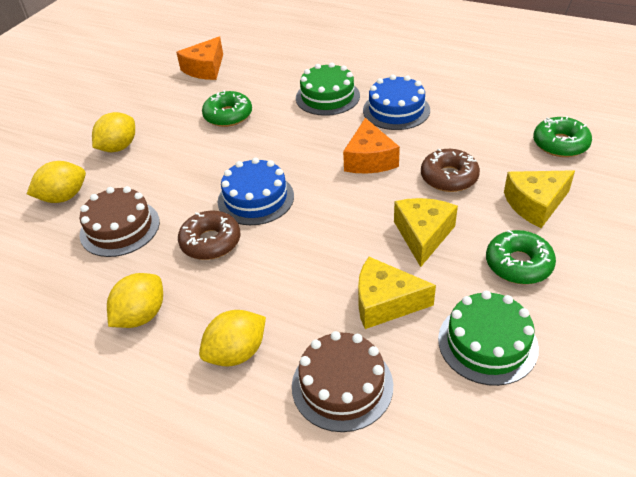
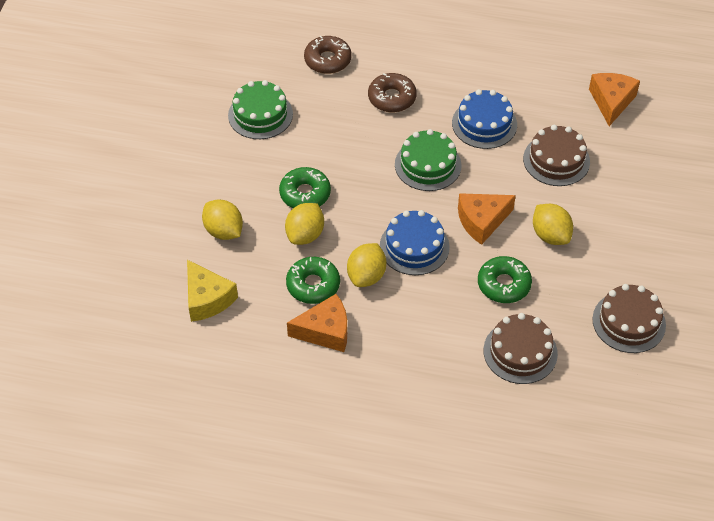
brown cake: 2 -> 3
orange cheese: 2 -> 3
yellow cheese: 3 -> 1

